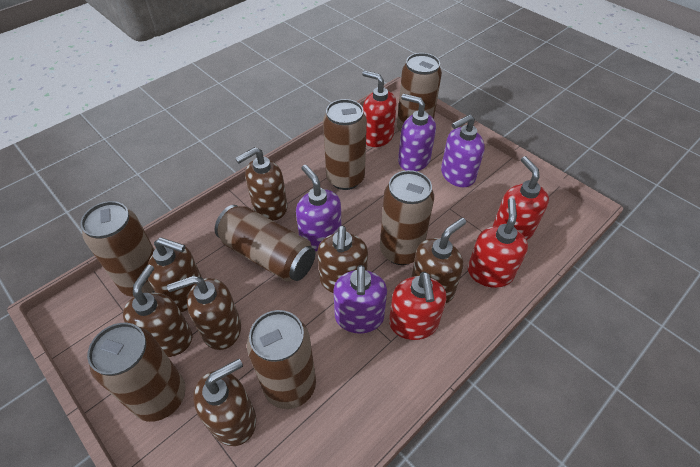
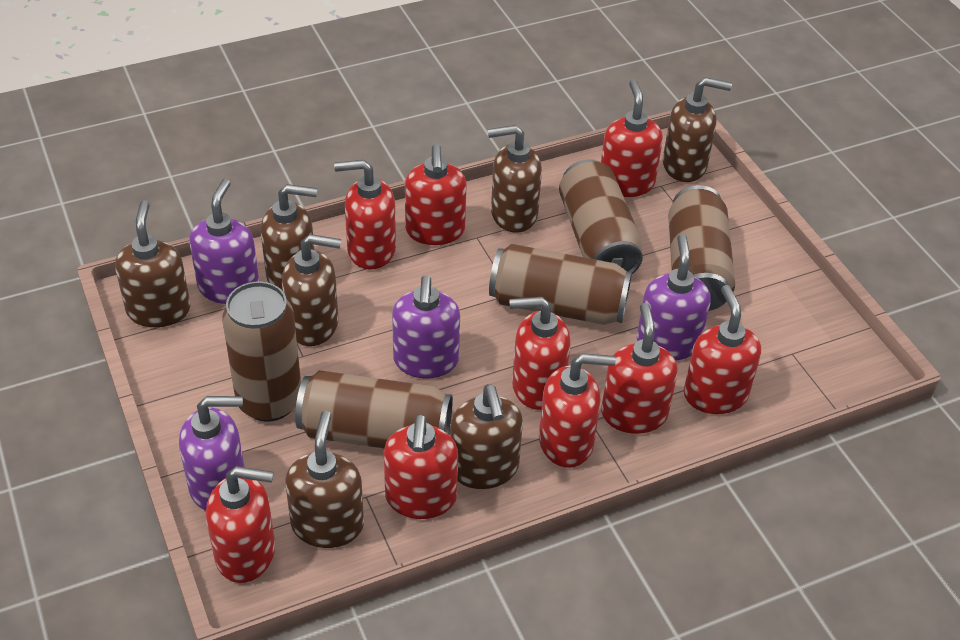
brown can: 7 -> 5
red soap dispenser: 4 -> 9

